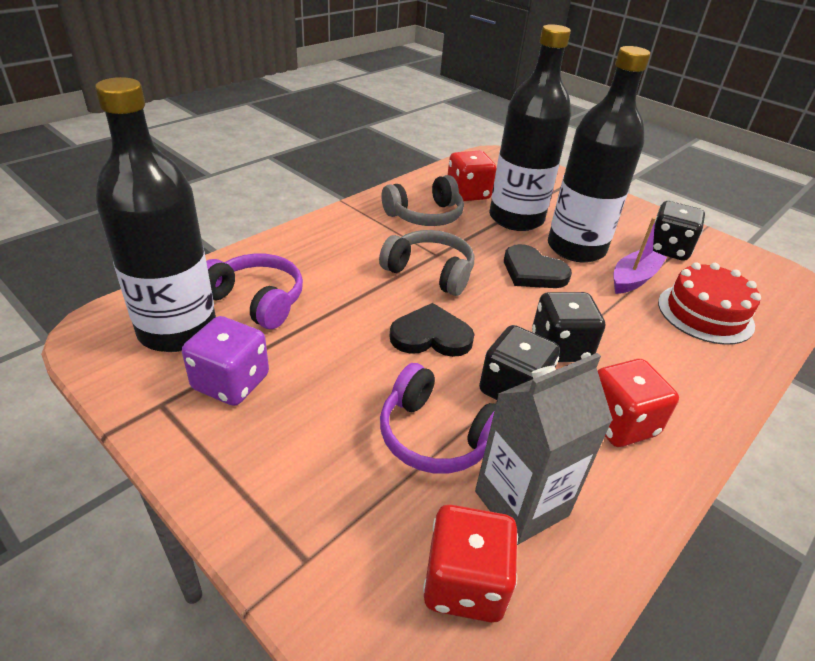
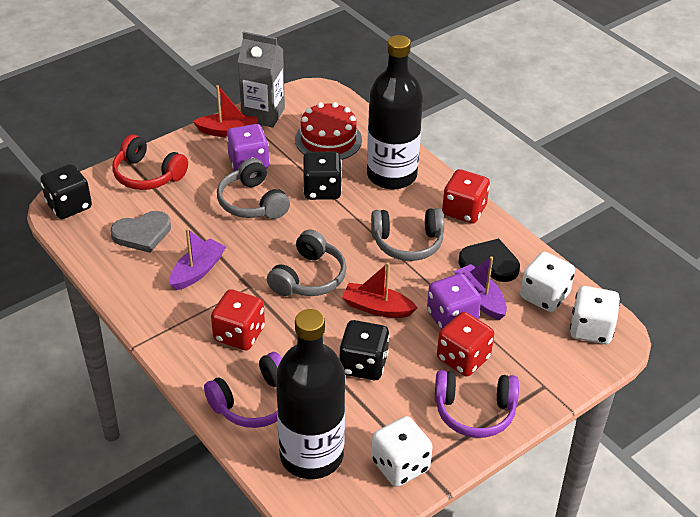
black bottle: 3 -> 2
black heart: 2 -> 1
grey headphones: 2 -> 3
grey heart: 0 -> 1
purple boat: 1 -> 2
purple dice: 1 -> 2
red boat: 0 -> 2
red headphones: 0 -> 1
white dice: 0 -> 3

